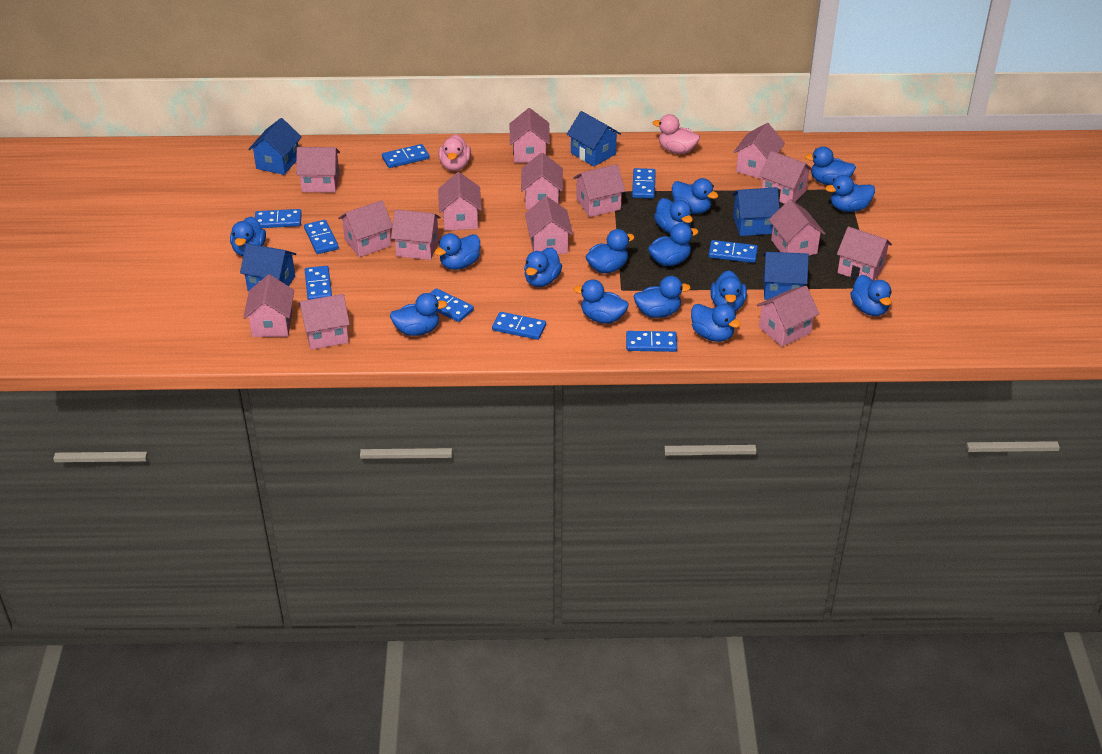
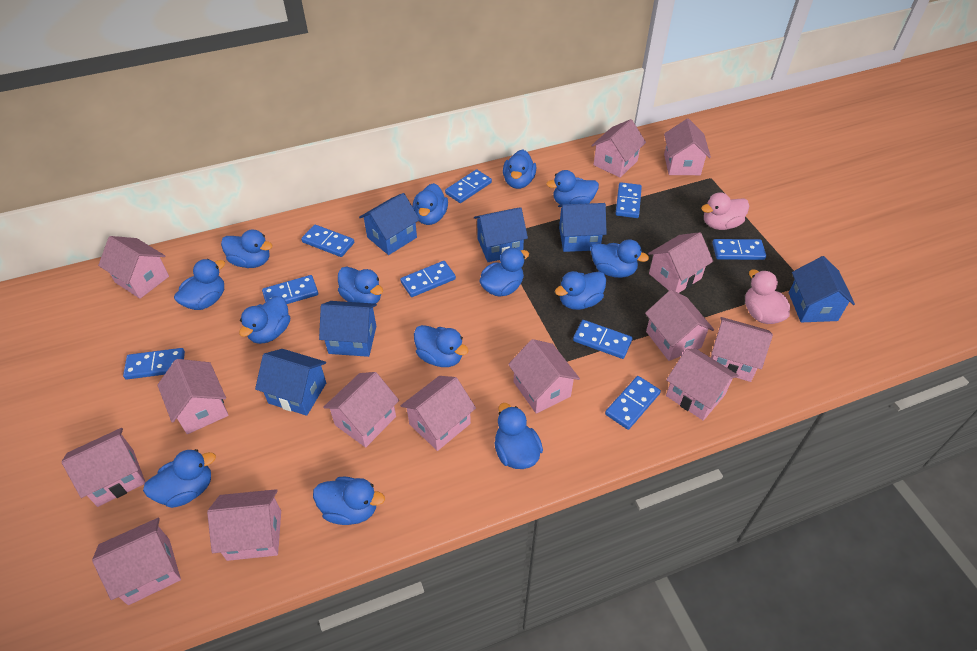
blue duck: 15 -> 14
blue house: 5 -> 6
pink house: 15 -> 14

